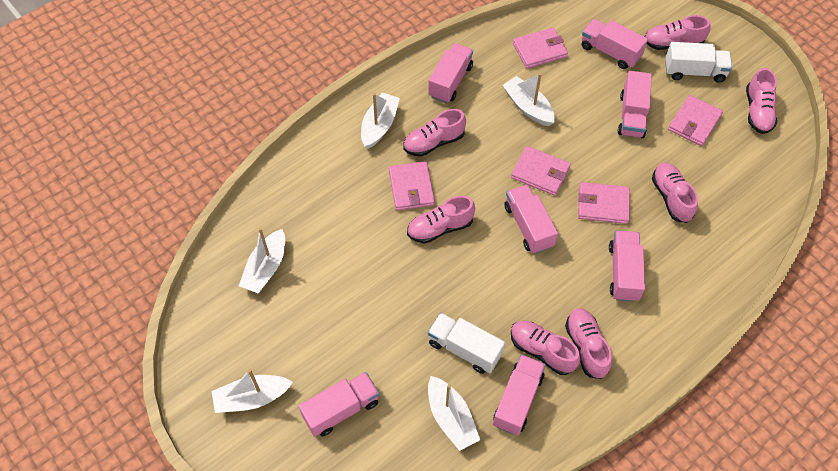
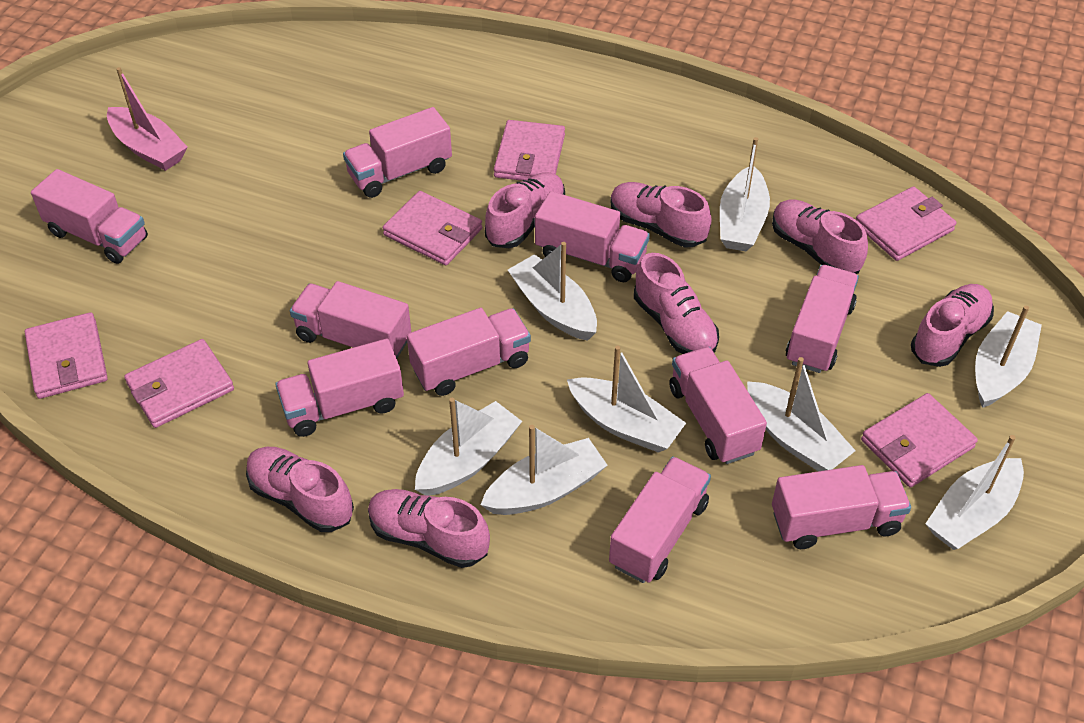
pink boat: 0 -> 1
pink truck: 7 -> 10
pink wallet: 5 -> 6
white boat: 5 -> 8
white truck: 2 -> 0

